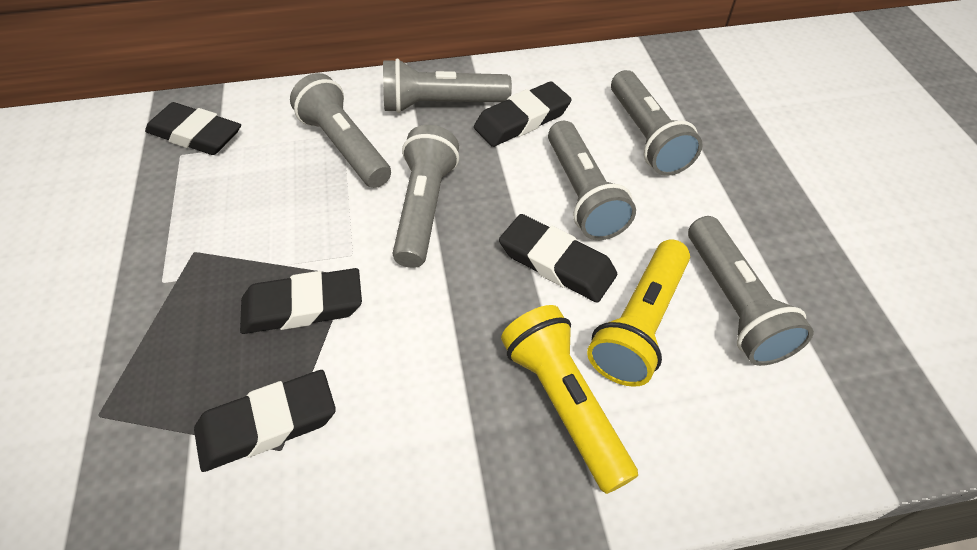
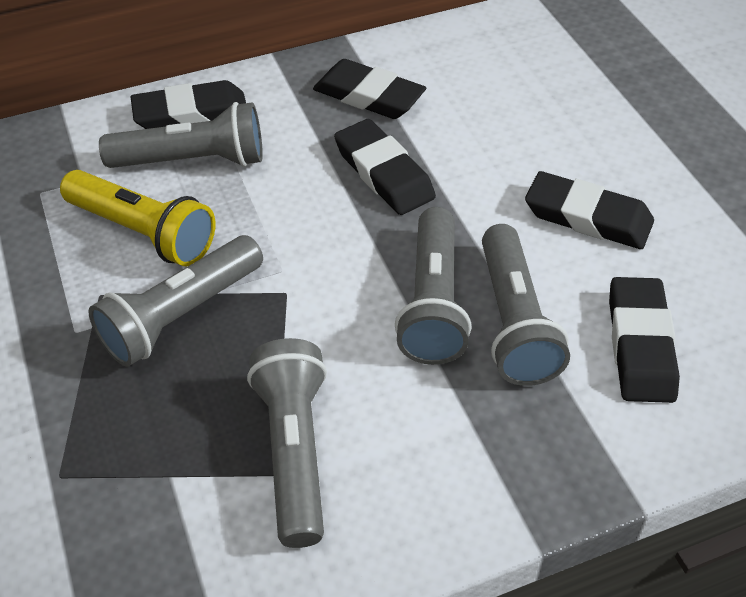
grey flashlight: 6 -> 5
yellow flashlight: 2 -> 1

